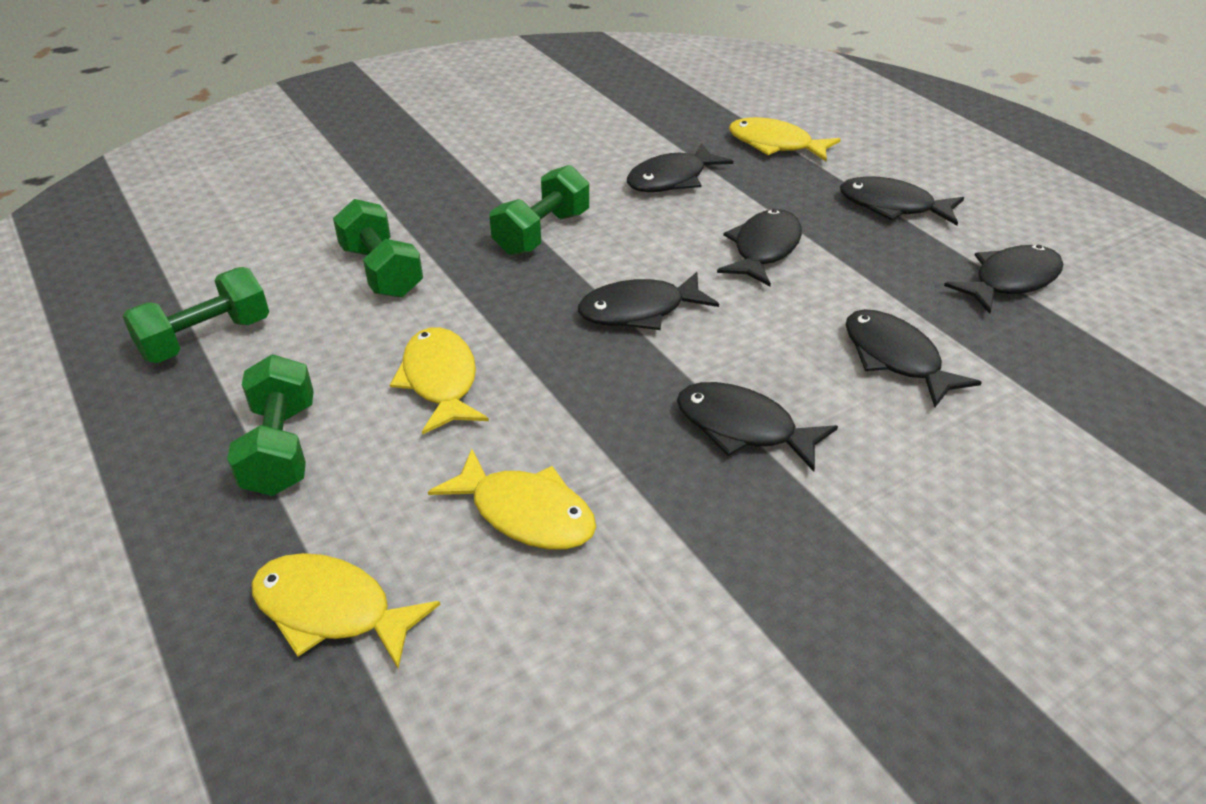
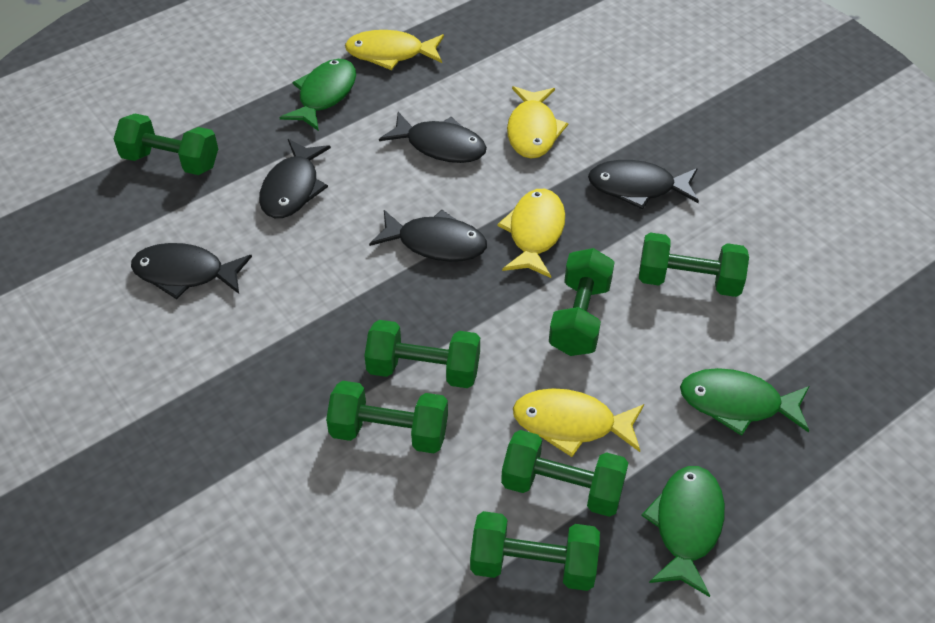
black fish: 7 -> 5
green dumbbell: 4 -> 7
green fish: 0 -> 3

